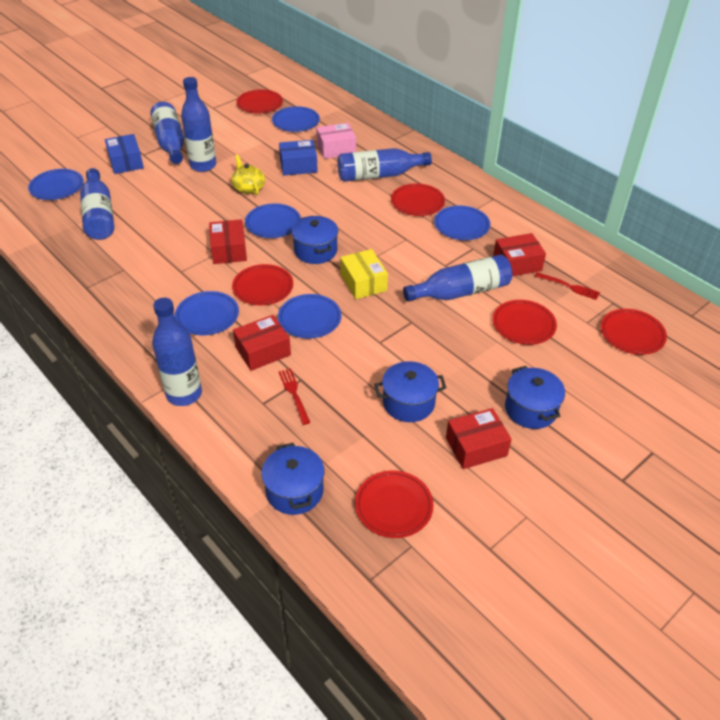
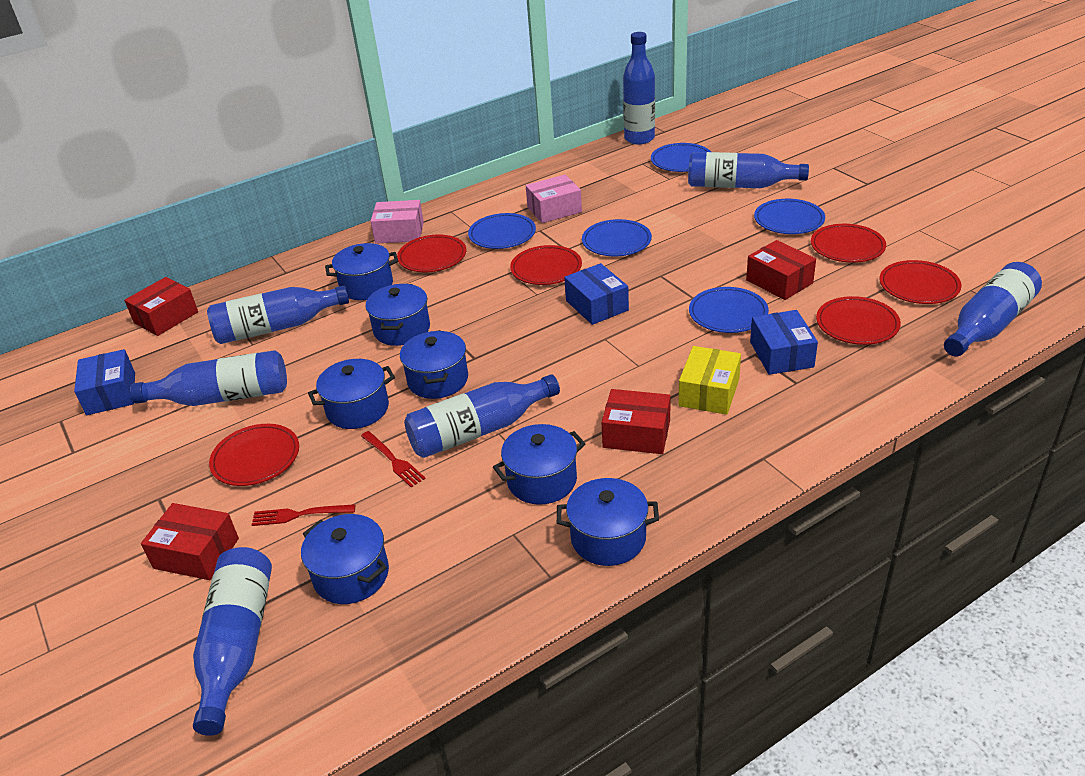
blue bottle: 6 -> 7
blue box: 2 -> 3
blue plate: 6 -> 5
blue pot: 4 -> 7
pink box: 1 -> 2
yellow teapot: 1 -> 0

